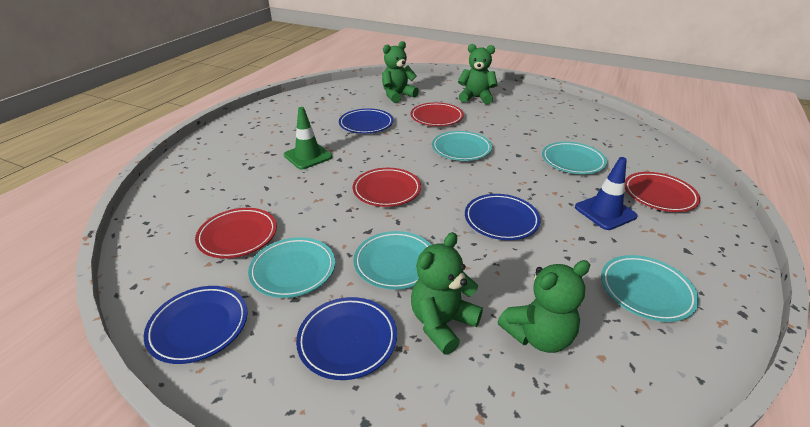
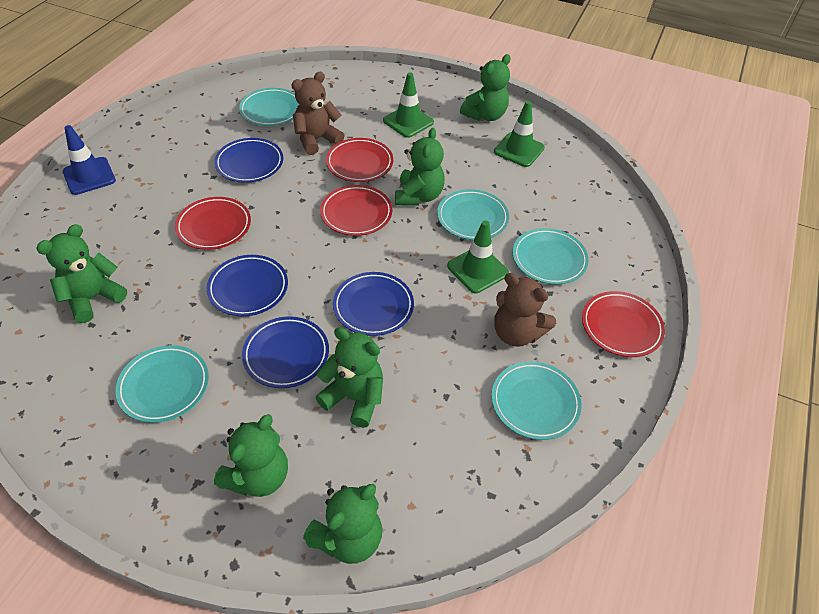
brown teddy bear: 0 -> 2
green teddy bear: 4 -> 6
green traffic cone: 1 -> 3

